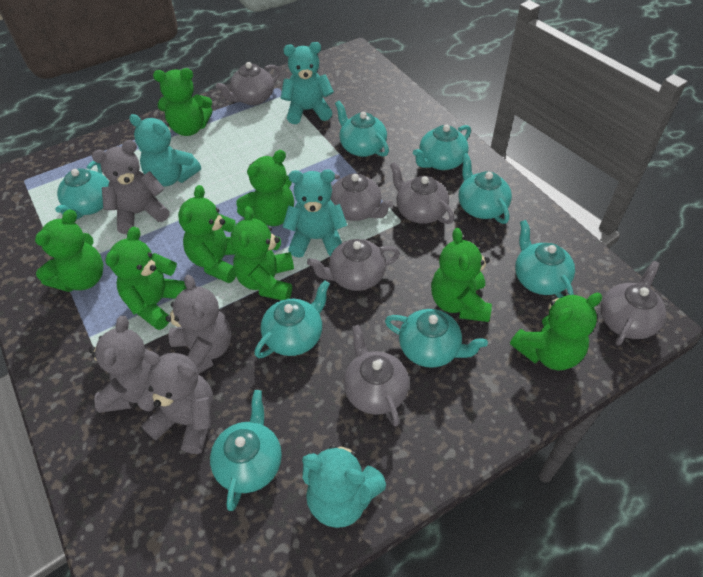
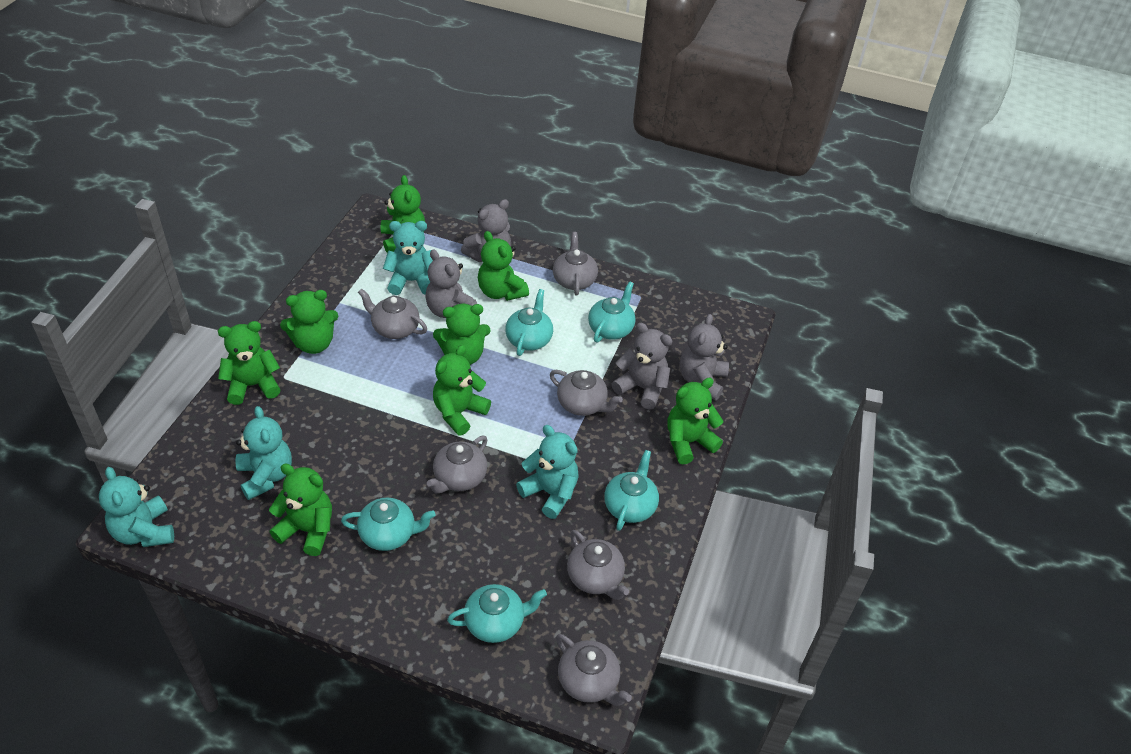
turquoise teapot: 8 -> 5

